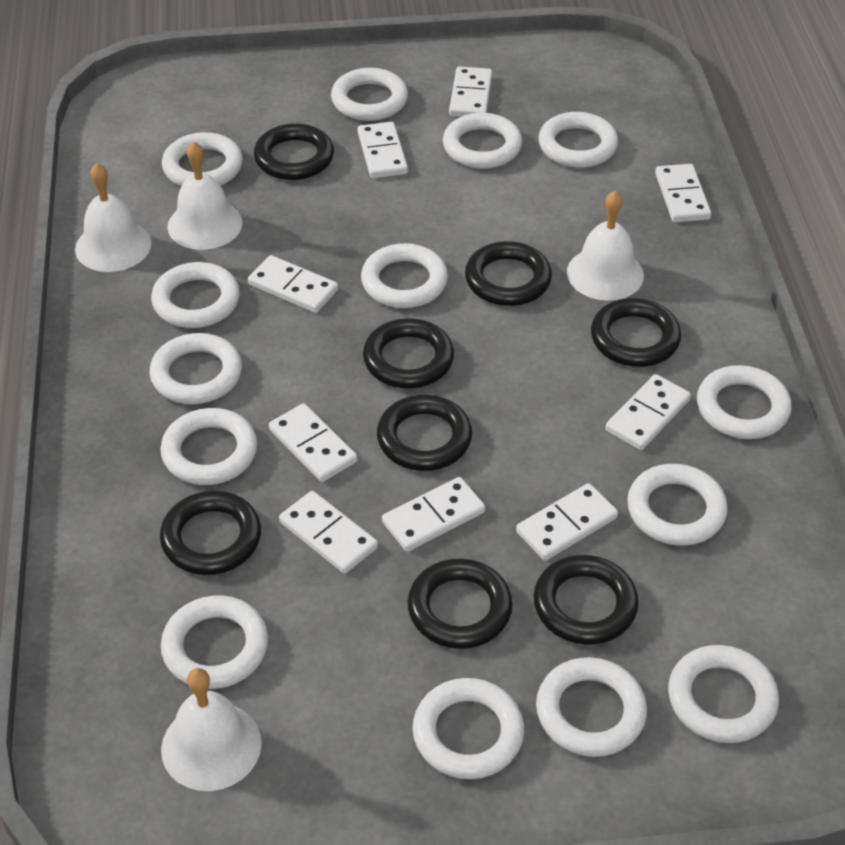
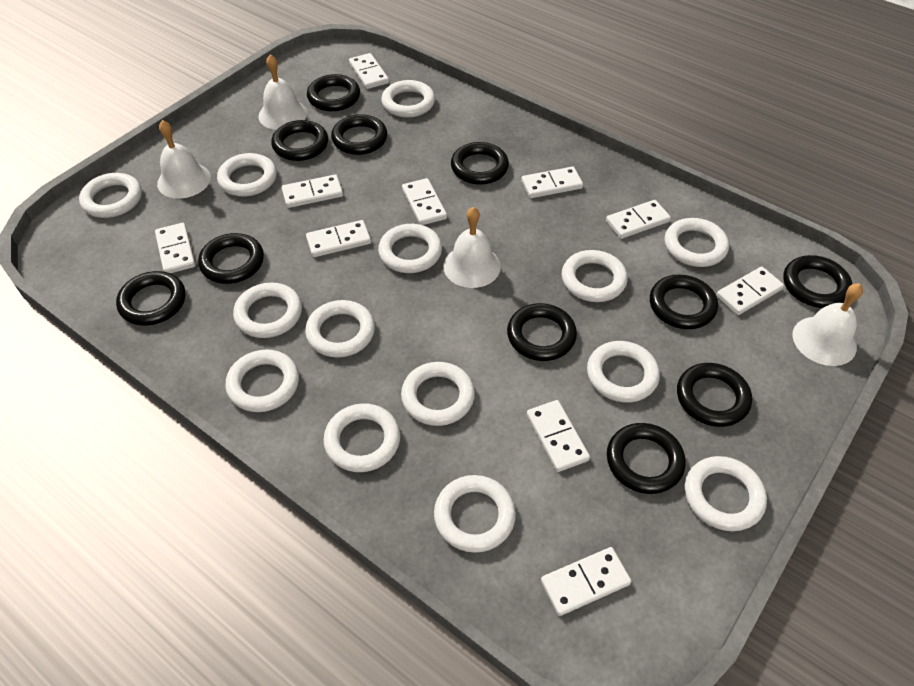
black ring: 8 -> 11
white domino: 9 -> 10

